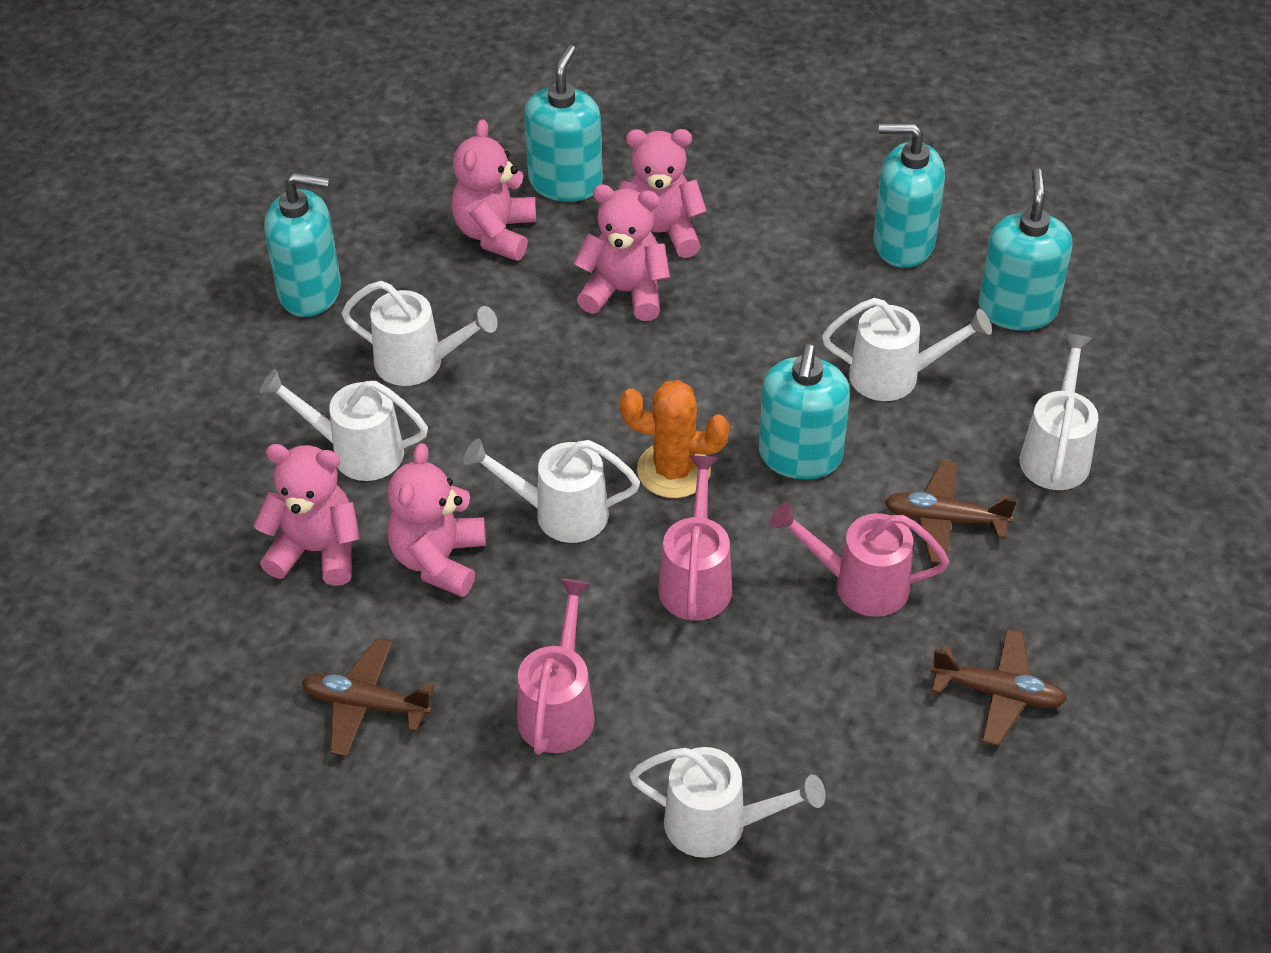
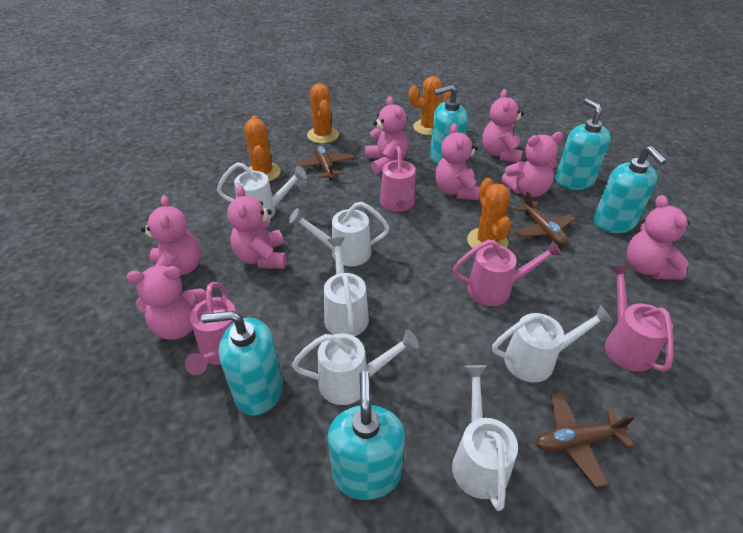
orange cactus: 1 -> 4
pink teddy bear: 5 -> 8
pink watering can: 3 -> 4

